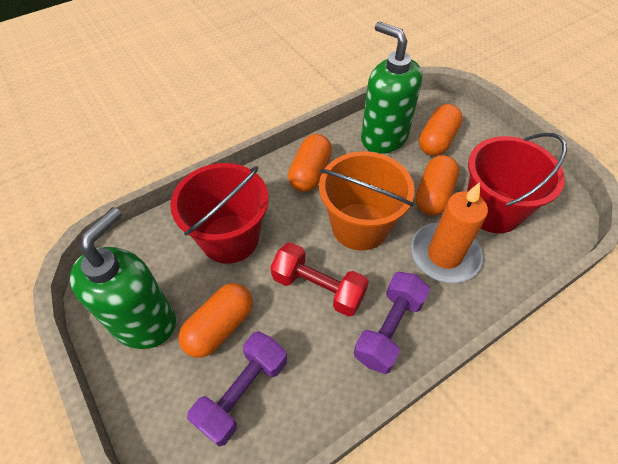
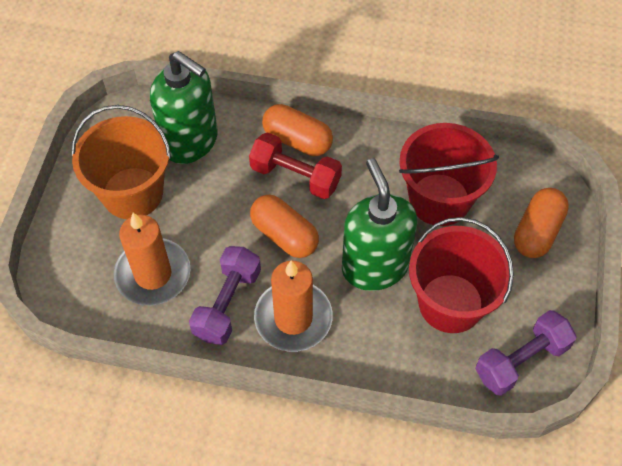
orange candle: 1 -> 2
orange capsule: 4 -> 3

